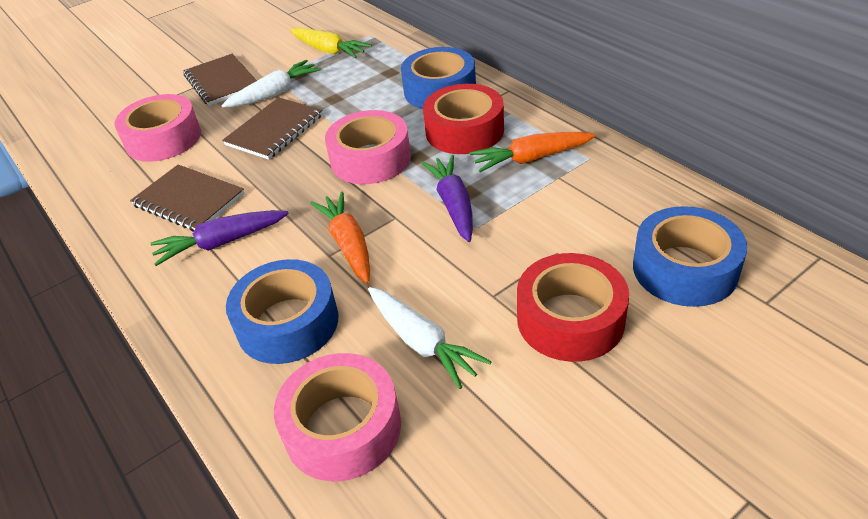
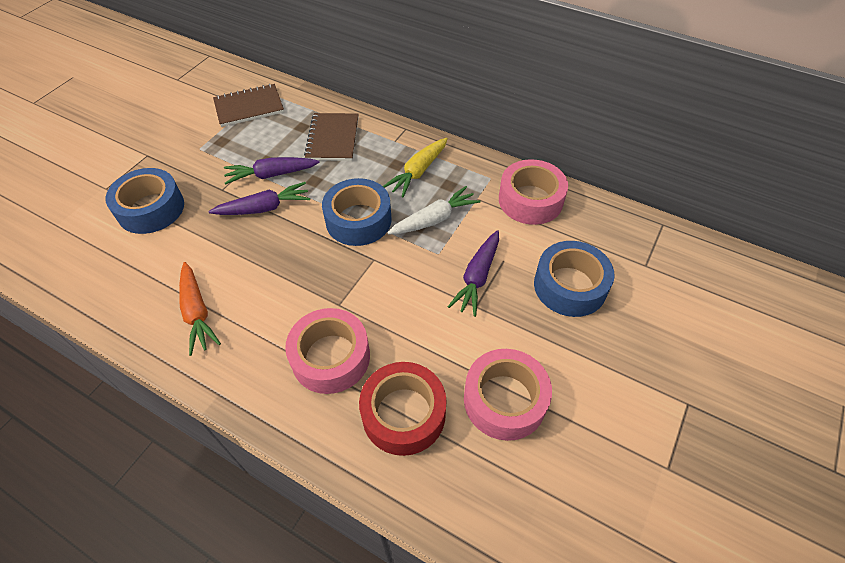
brown notebook: 3 -> 2
orange carrot: 2 -> 1
purple carrot: 2 -> 3
red tape: 2 -> 1
white carrot: 2 -> 1

